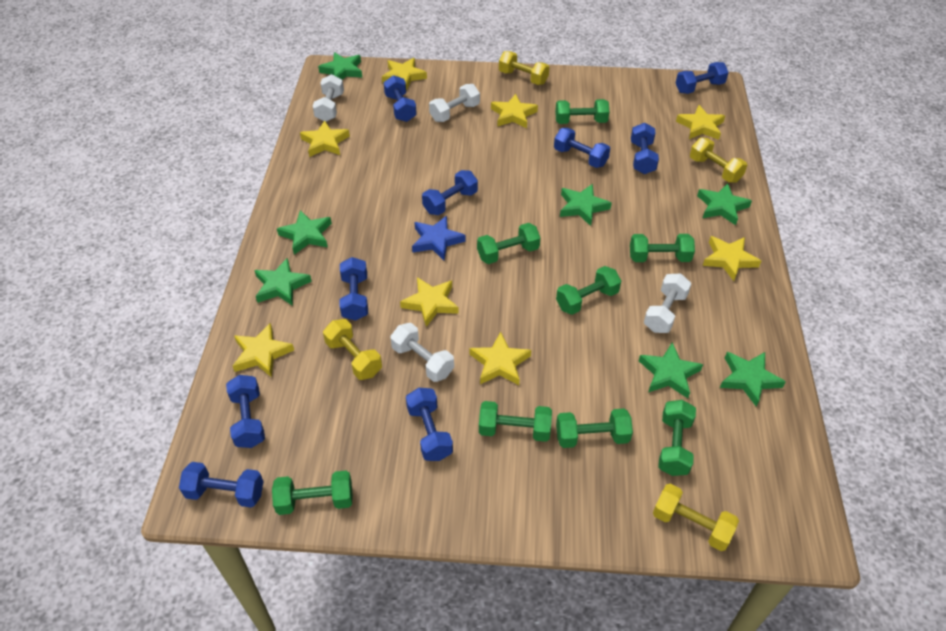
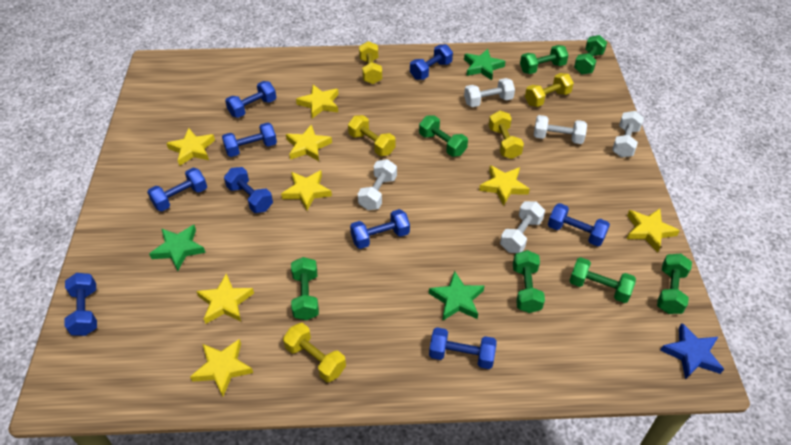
green dumbbell: 8 -> 7
green star: 7 -> 3
white dumbbell: 4 -> 5
yellow dumbbell: 4 -> 5

